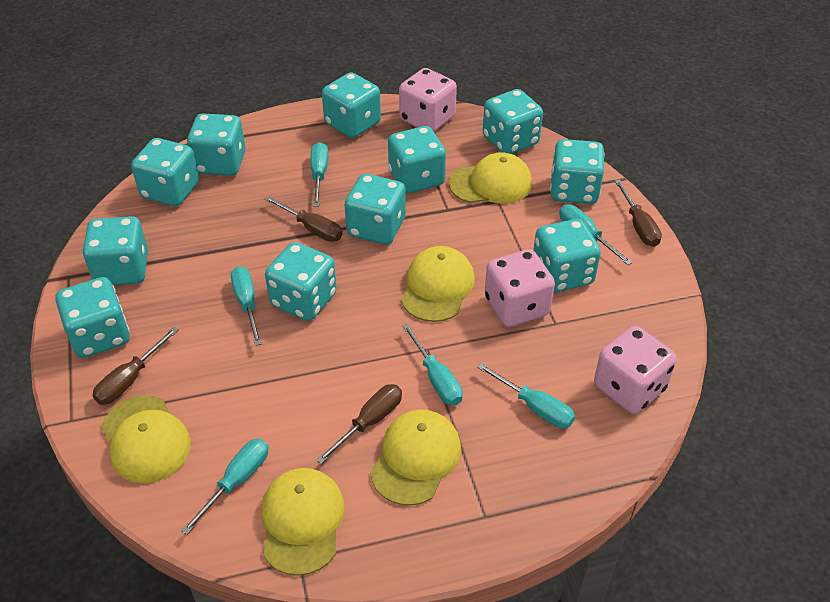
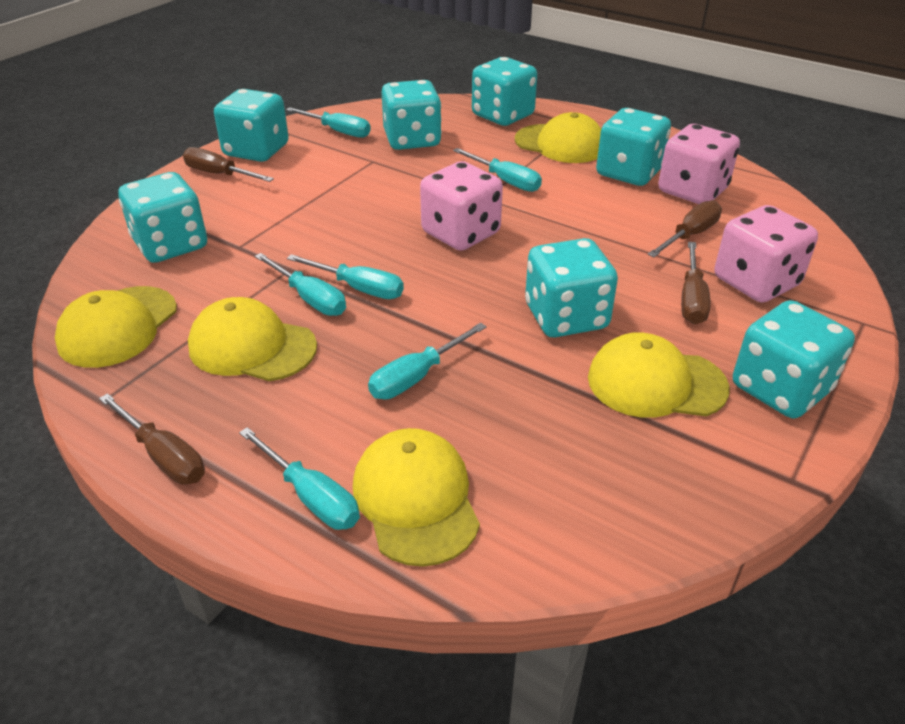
turquoise dice: 11 -> 7

